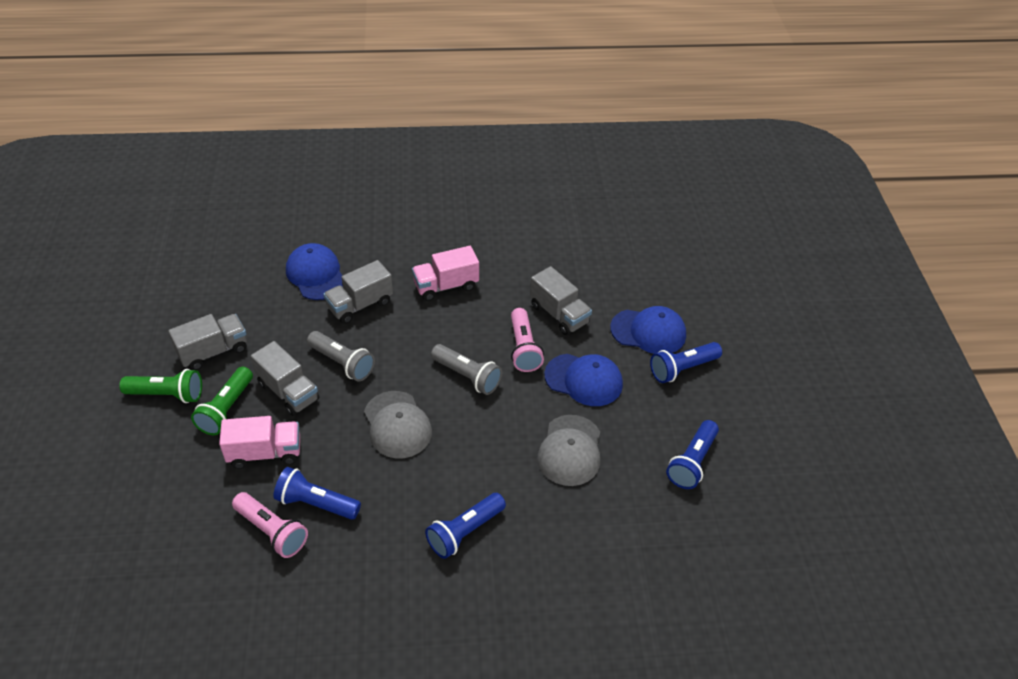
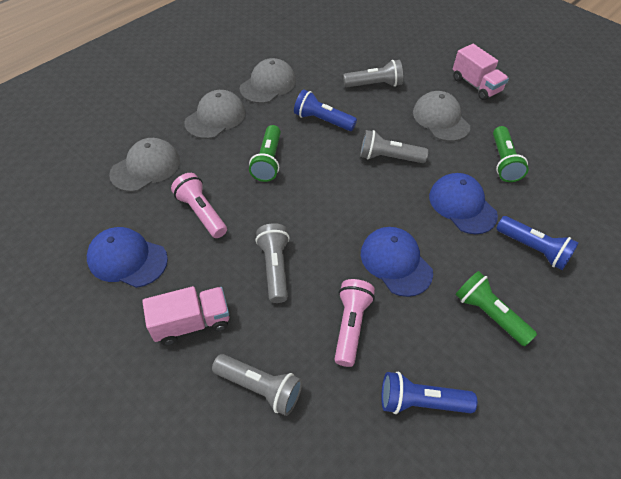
blue flashlight: 4 -> 3
green flashlight: 2 -> 3
grey cap: 2 -> 4
grey flashlight: 2 -> 4
grey truck: 4 -> 0

